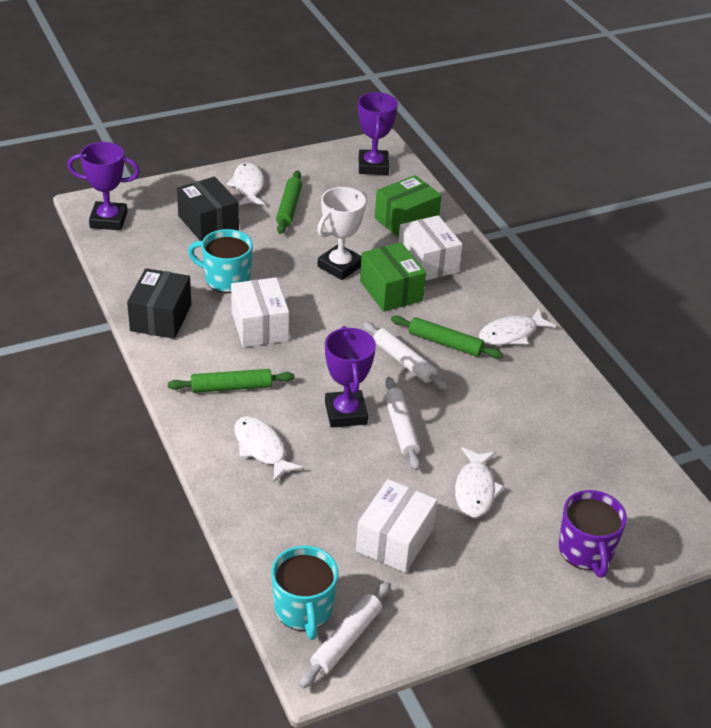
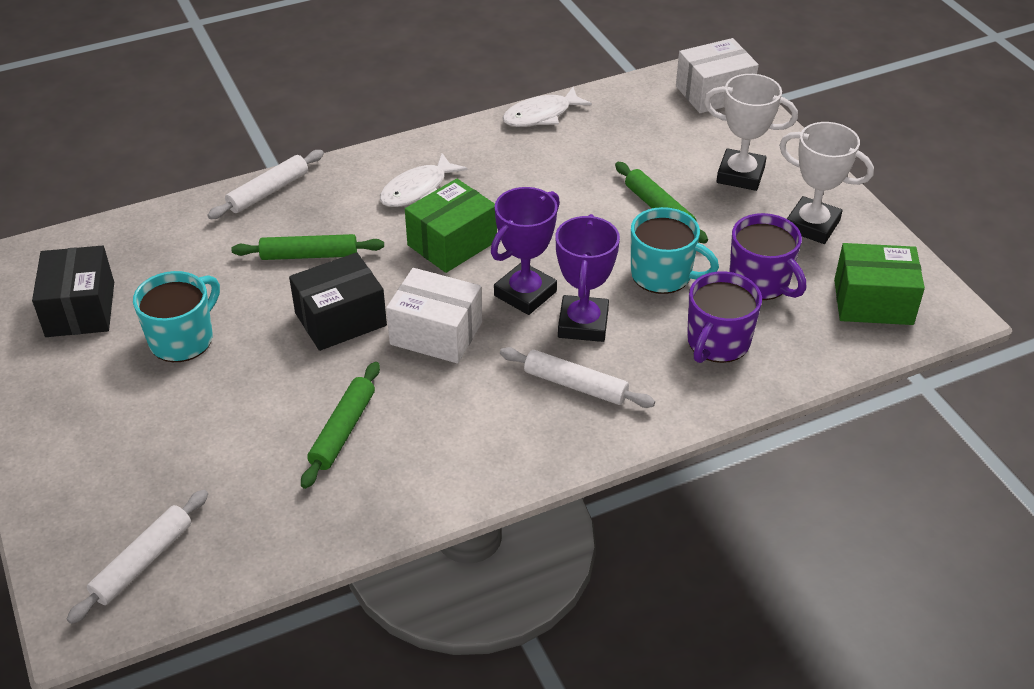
purple mug: 1 -> 2
purple trophy: 3 -> 2
white box: 3 -> 2
white fish: 4 -> 2
white trophy: 1 -> 2

